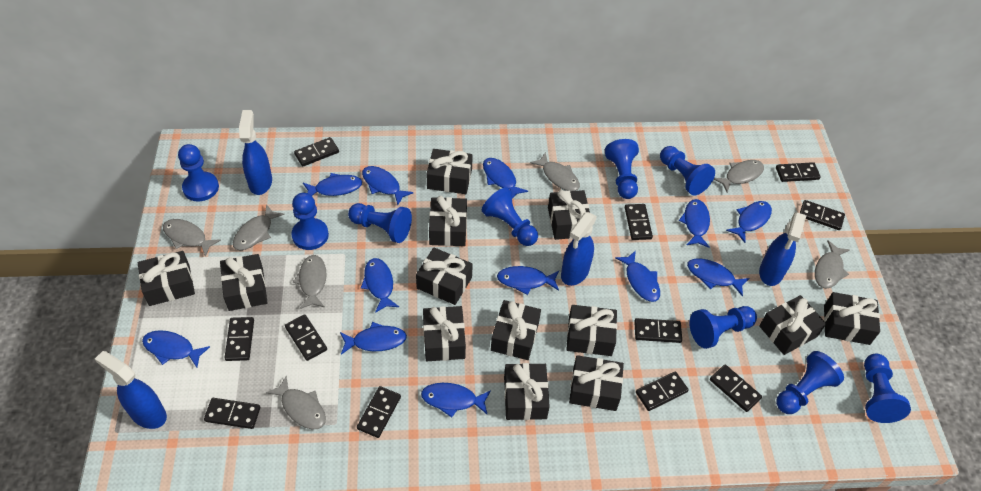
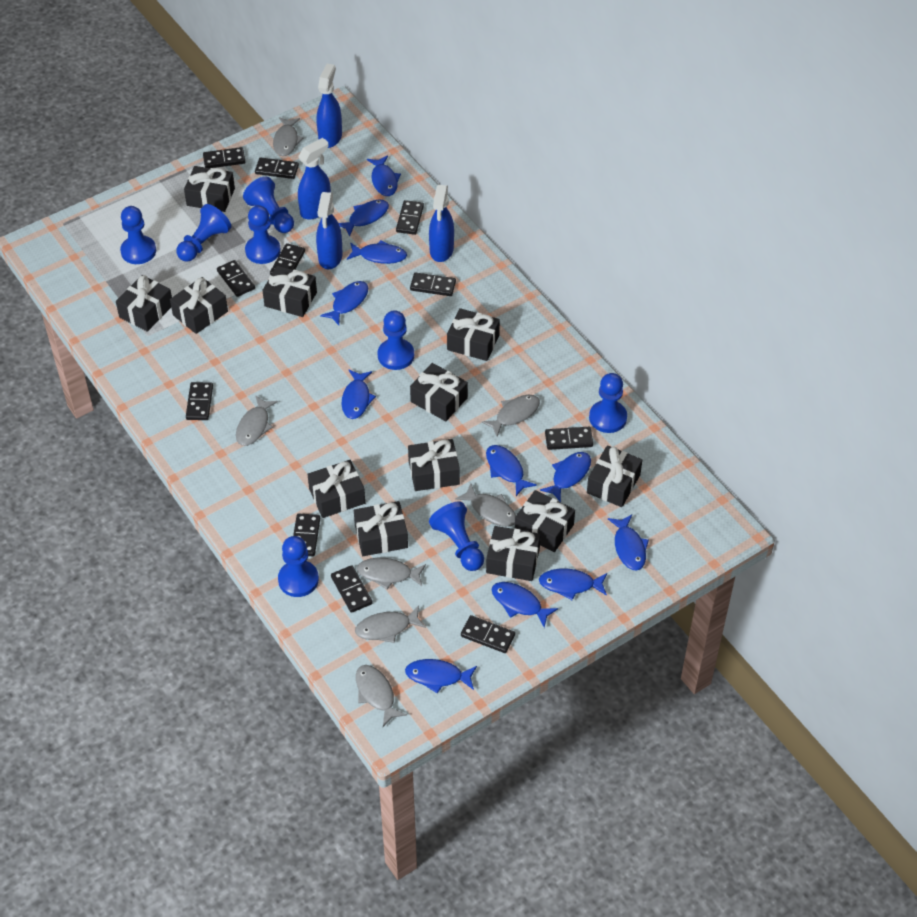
black gift: 13 -> 12
blue fish: 12 -> 11
blue pawn: 9 -> 8

